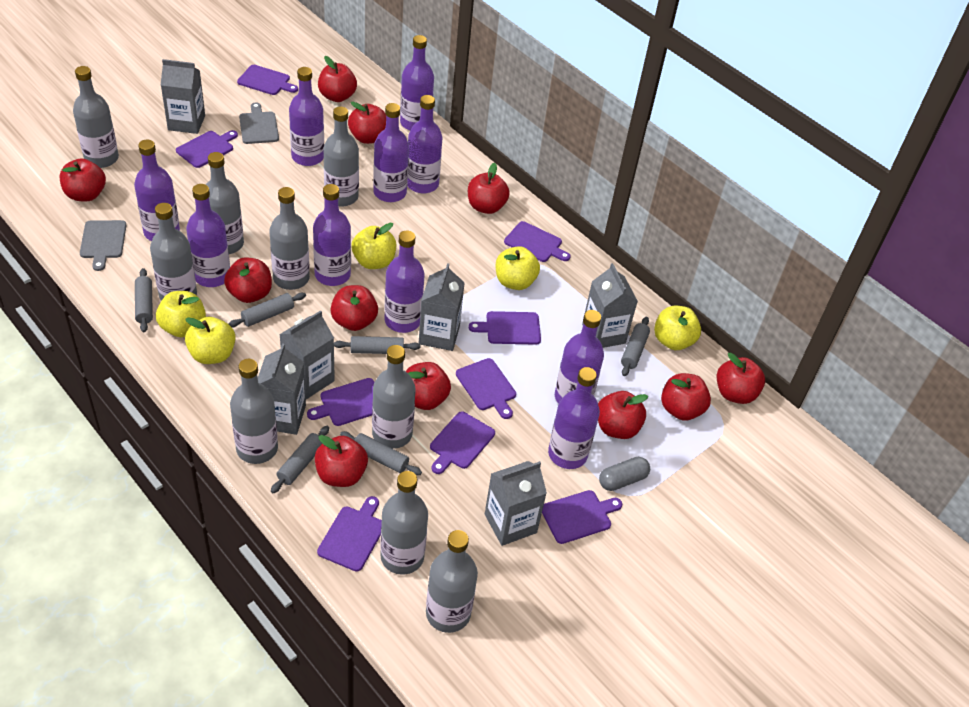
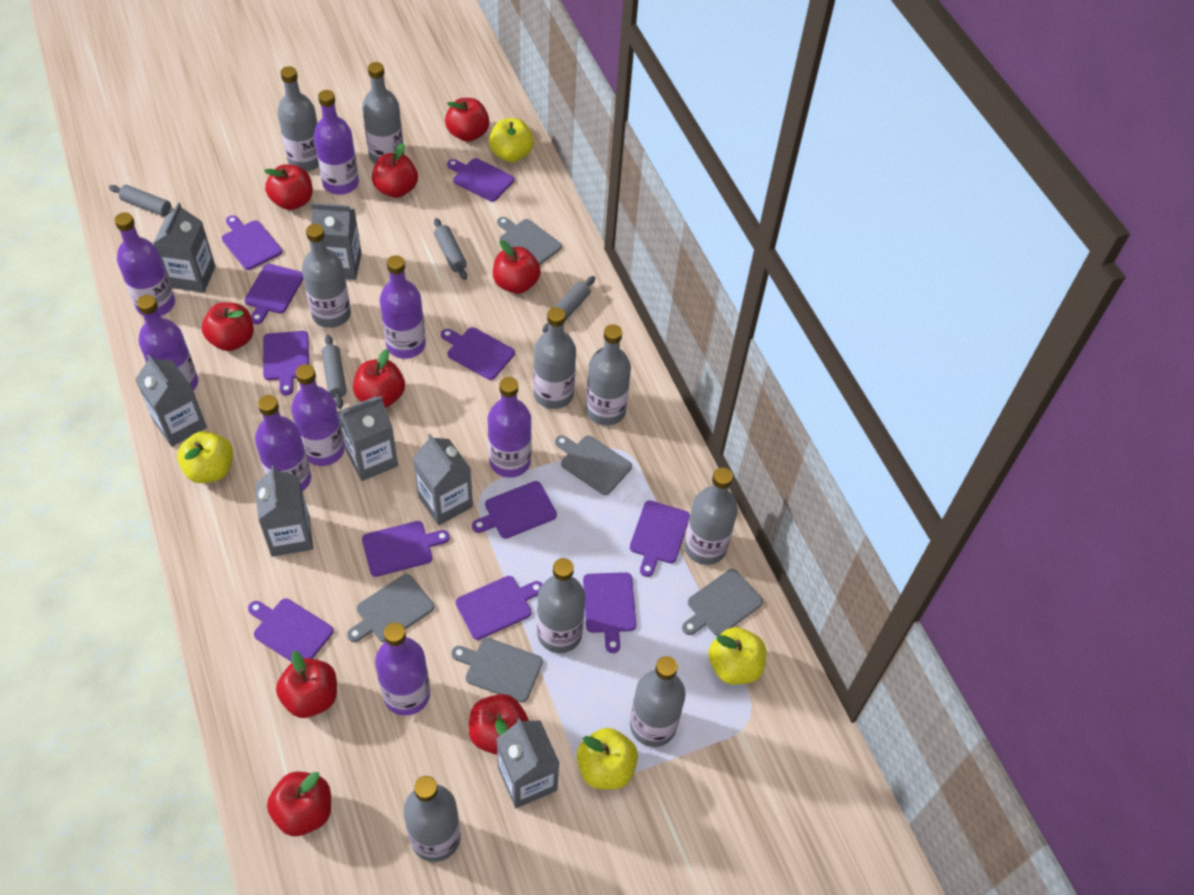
grey capsule: 1 -> 0
grey carton: 6 -> 7
grey cutting board: 2 -> 5
grey rolling pin: 6 -> 4
purple bottle: 10 -> 8
purple cutting board: 9 -> 11
red apple: 11 -> 9
yellow apple: 5 -> 4

